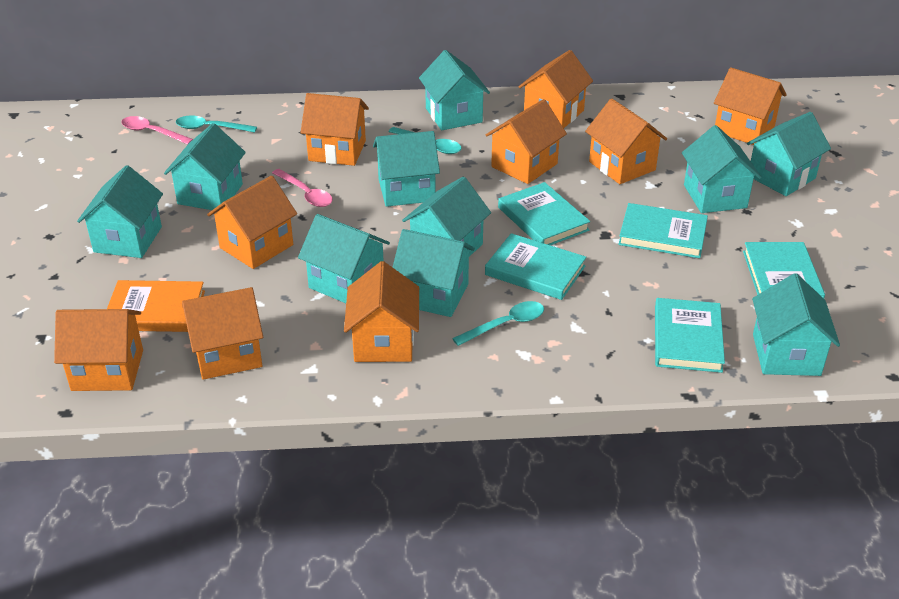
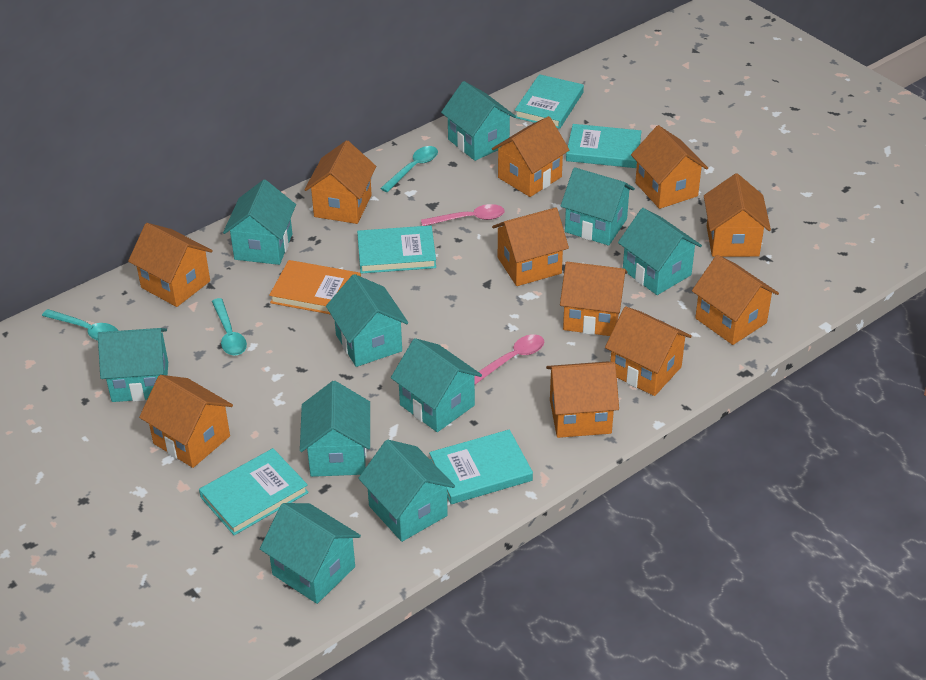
orange house: 9 -> 11

